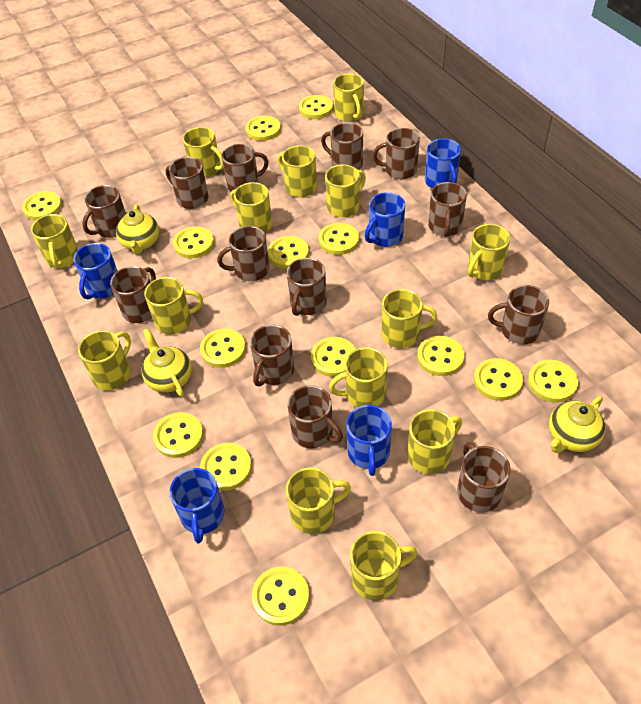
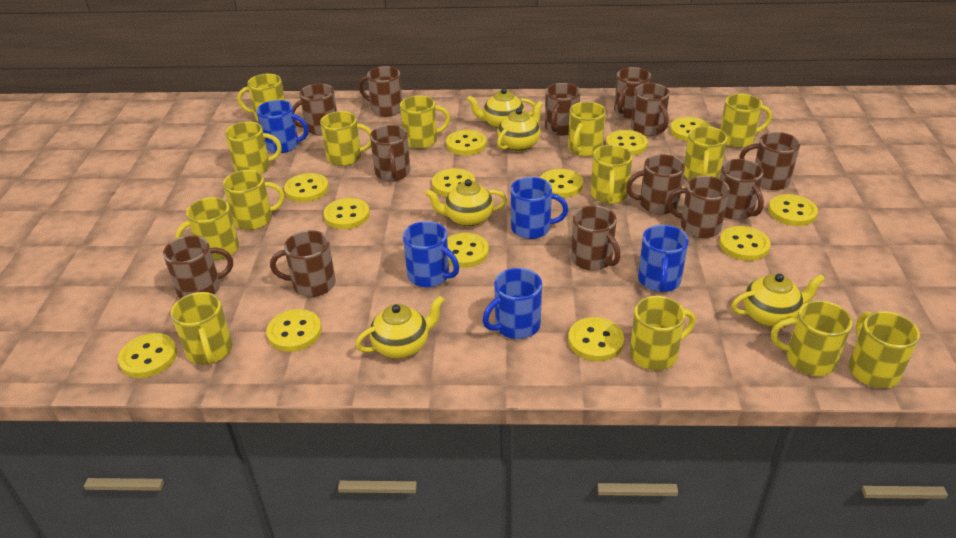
yellow button: 14 -> 13
yellow teapot: 3 -> 5

